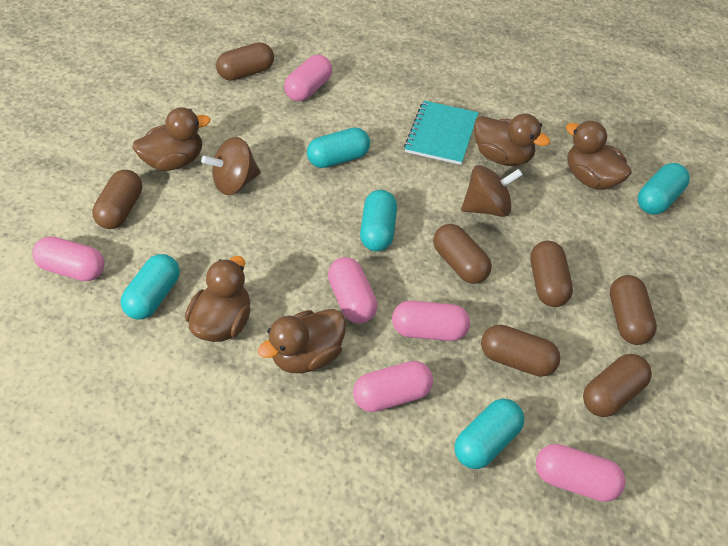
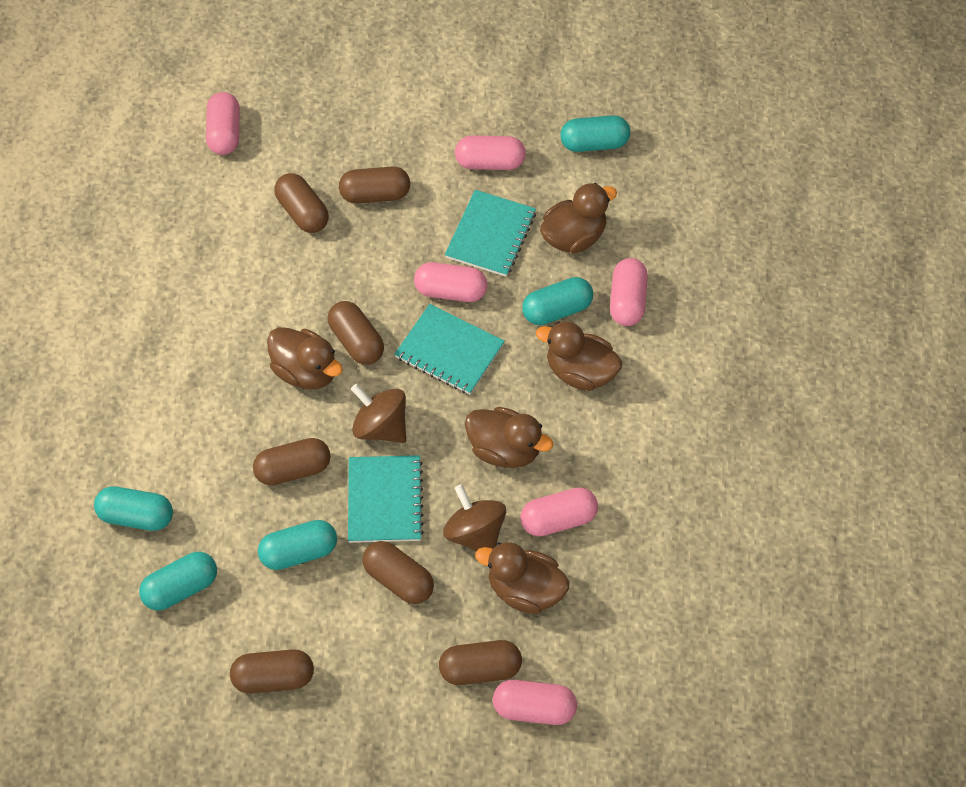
turquoise notebook: 1 -> 3

